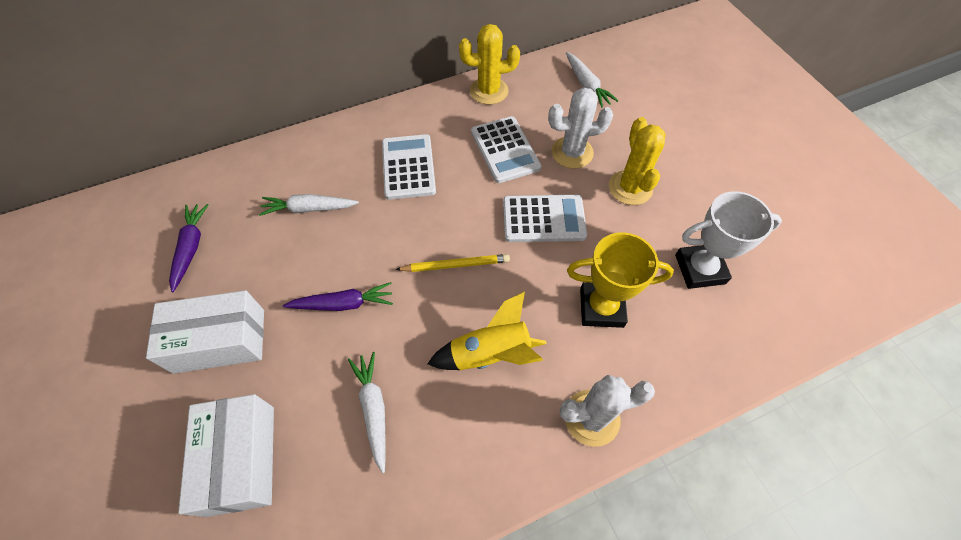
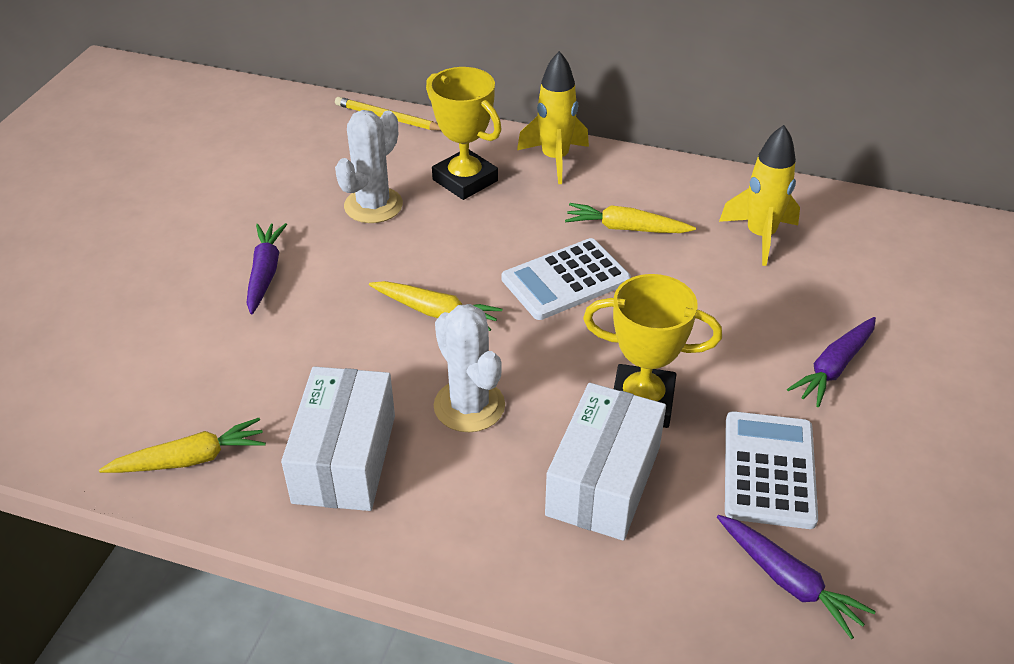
purple carrot: 2 -> 3
white calculator: 3 -> 2
white carrot: 3 -> 0
white trophy: 1 -> 0
yellow cactus: 2 -> 0
yellow carrot: 0 -> 3
yellow rocket: 1 -> 2
yellow trophy: 1 -> 2

